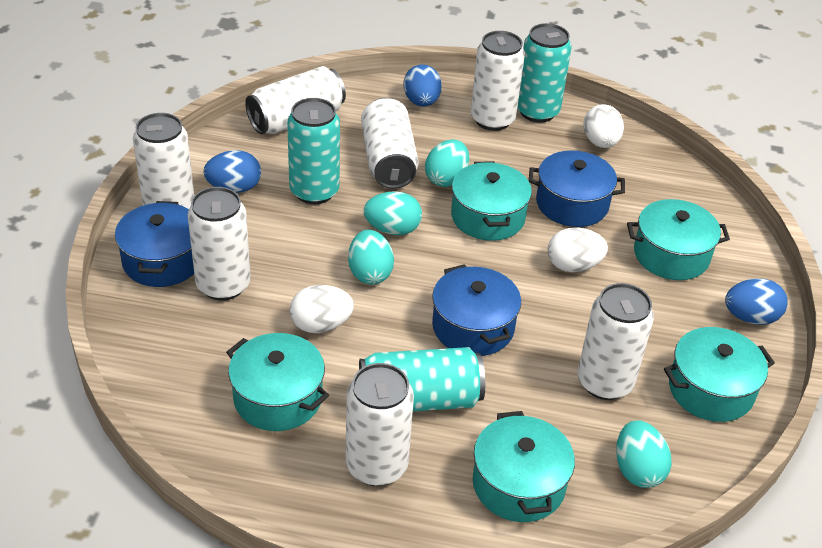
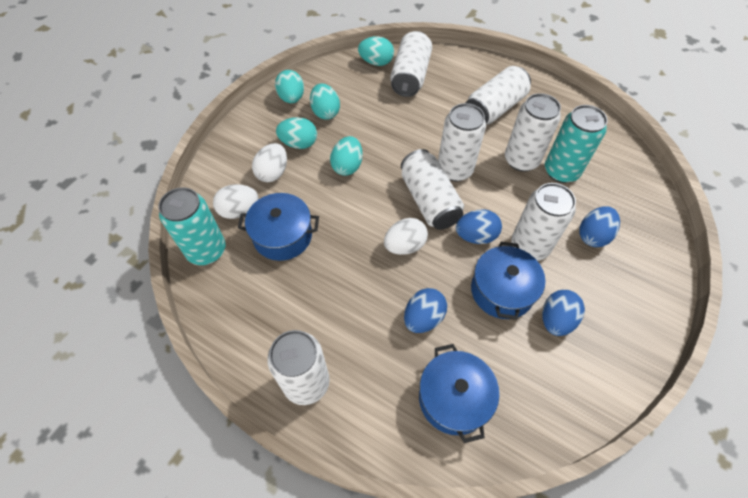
blue egg: 3 -> 4
turquoise can: 3 -> 2
turquoise egg: 4 -> 5
turquoise pot: 5 -> 0

